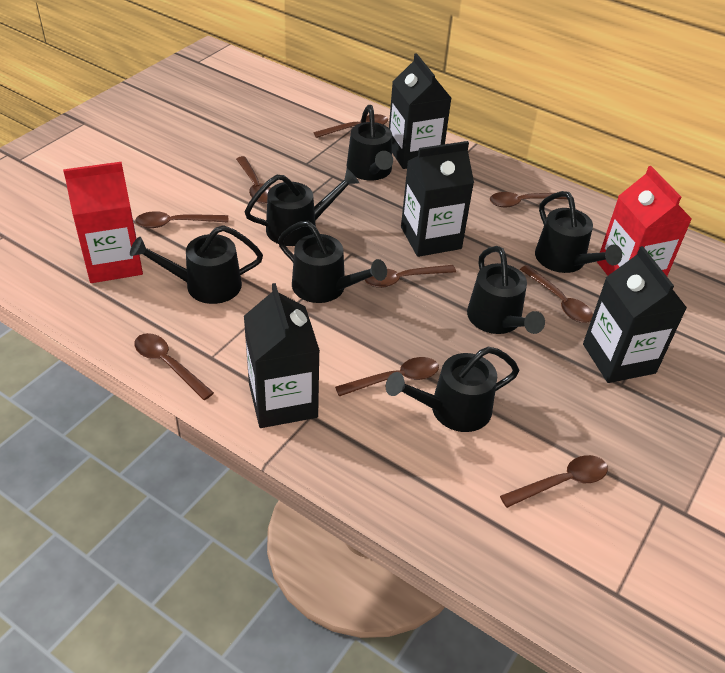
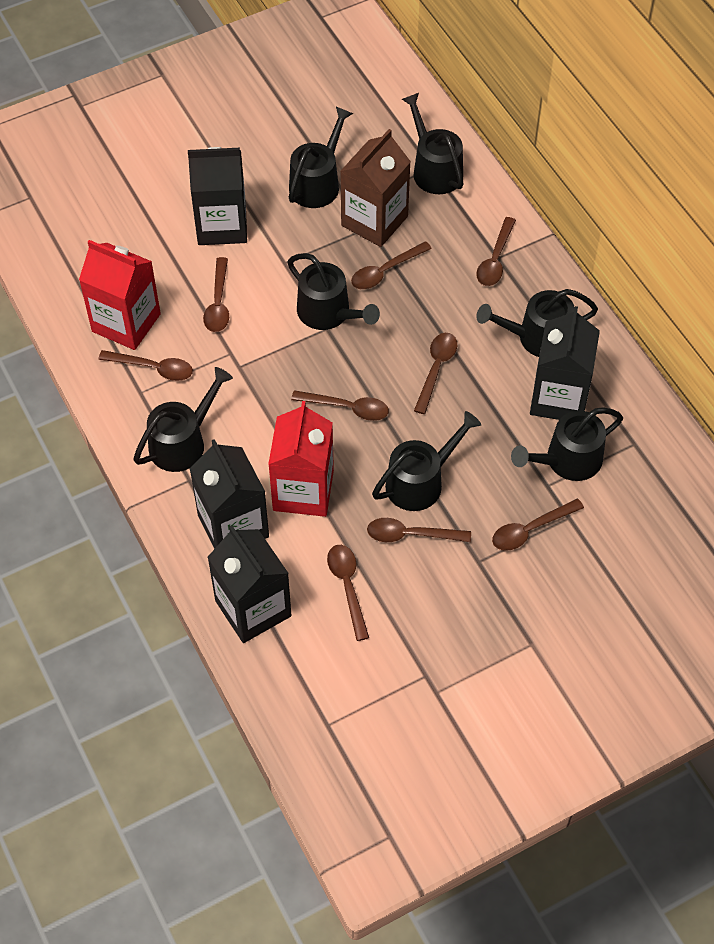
brown carton: 0 -> 1

